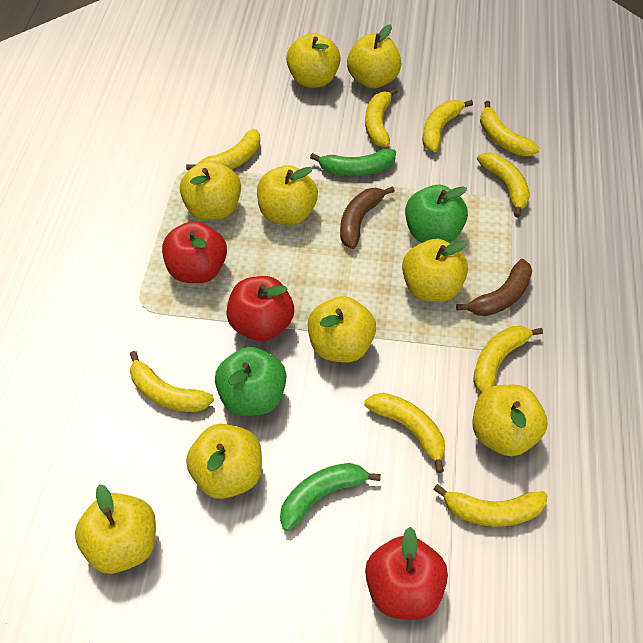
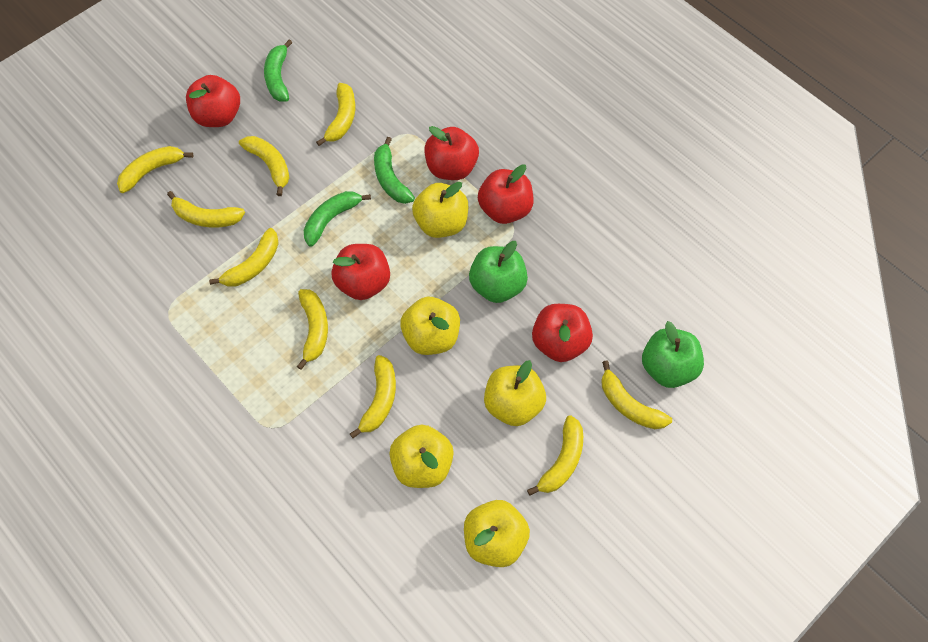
brown banana: 2 -> 0
green banana: 2 -> 3
red apple: 3 -> 5
yellow apple: 9 -> 5

